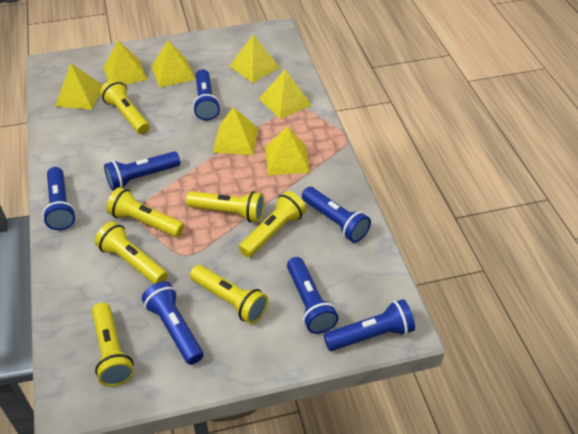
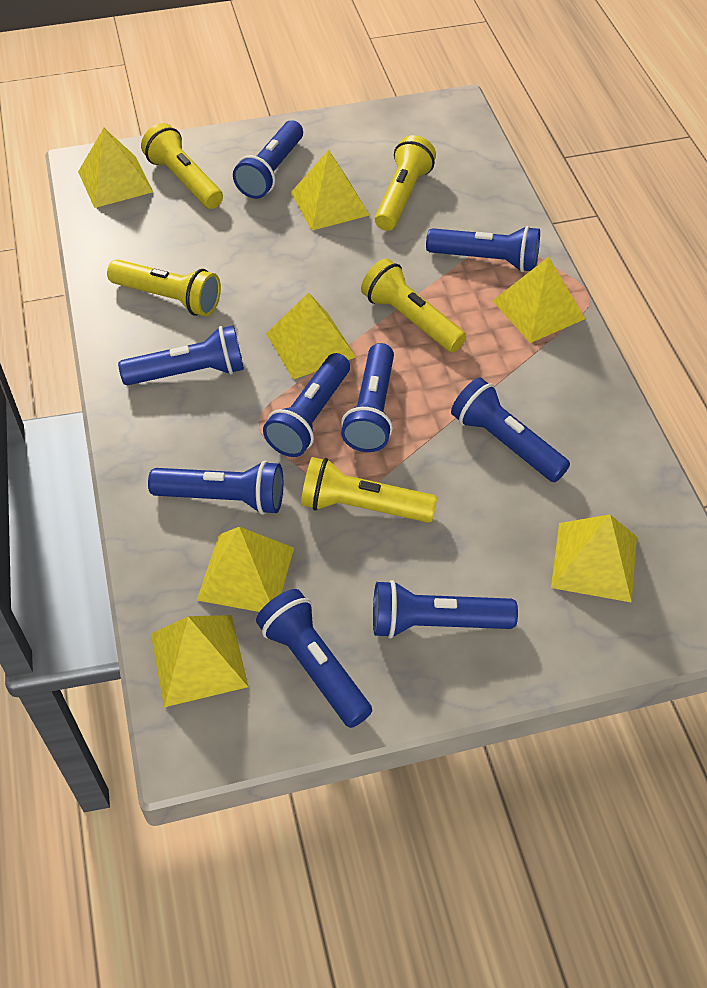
blue flashlight: 7 -> 9
yellow flashlight: 7 -> 5

